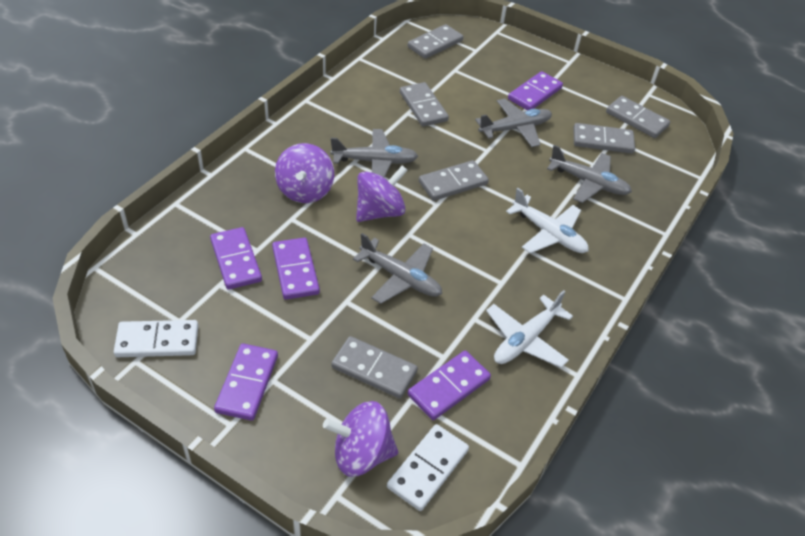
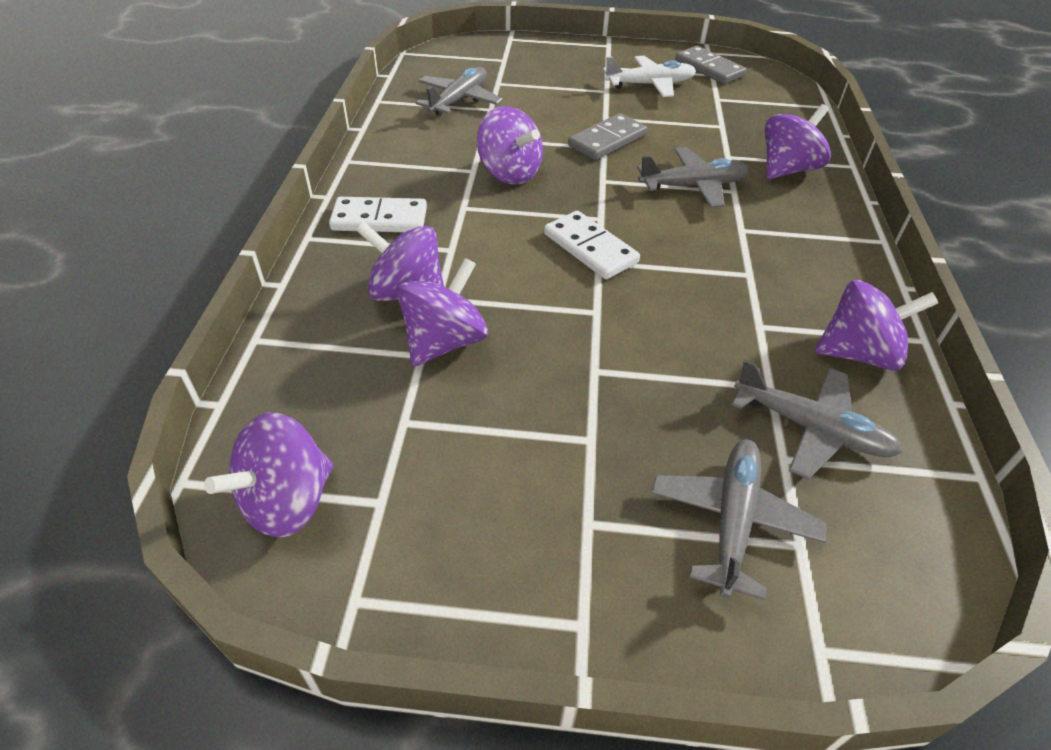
grey domino: 6 -> 2
purple domino: 5 -> 0
purple spinning top: 3 -> 6
white plane: 2 -> 1

